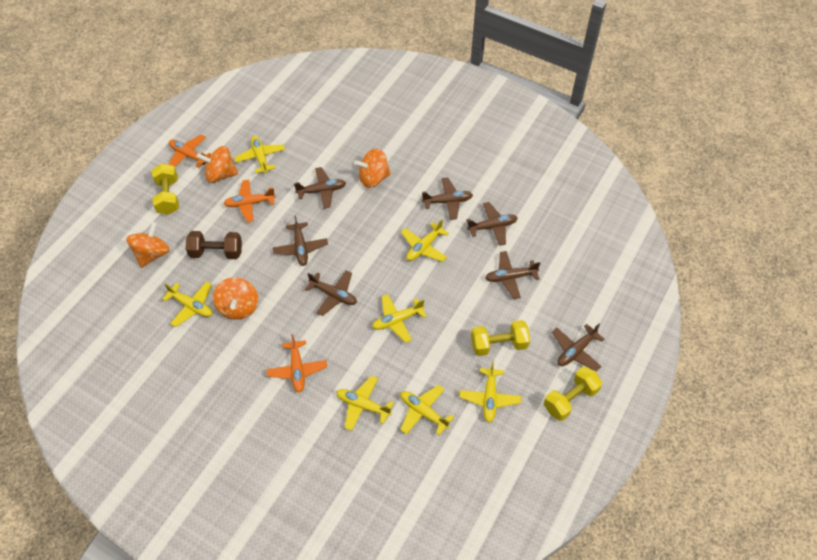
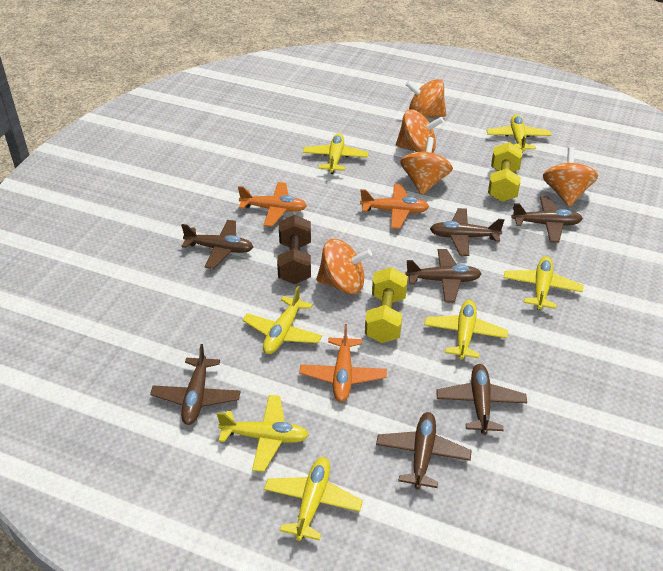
orange spinning top: 4 -> 5
yellow dumbbell: 3 -> 2

